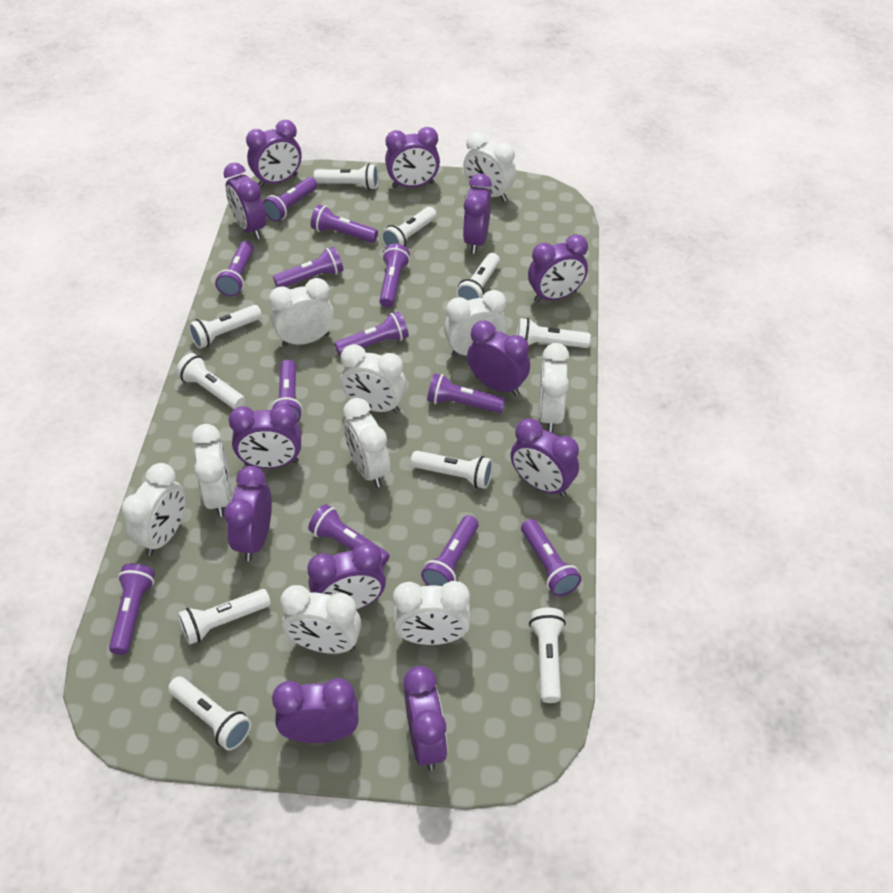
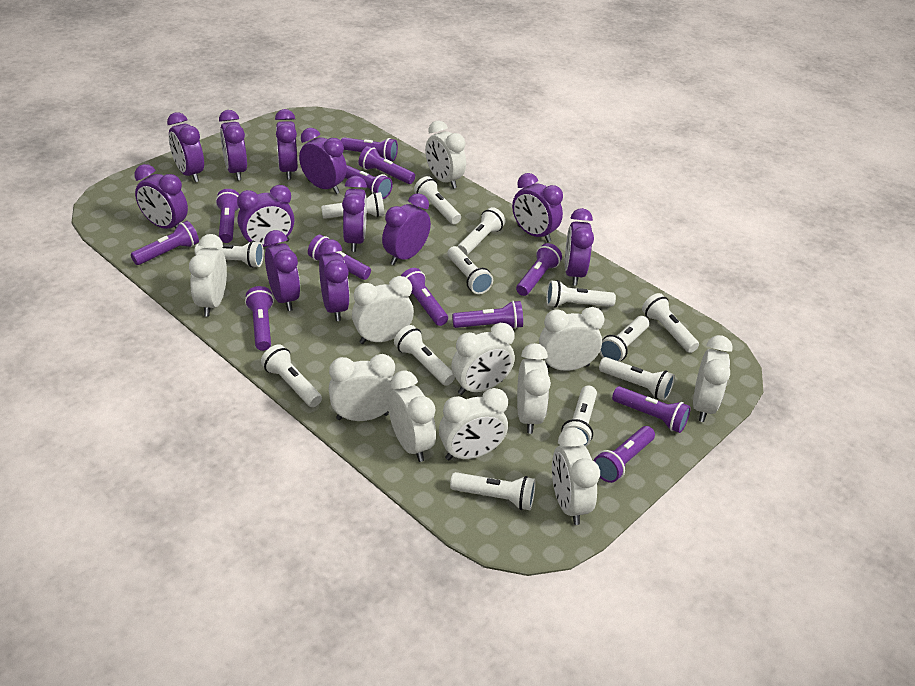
white clock: 10 -> 11
white flashlight: 10 -> 13

